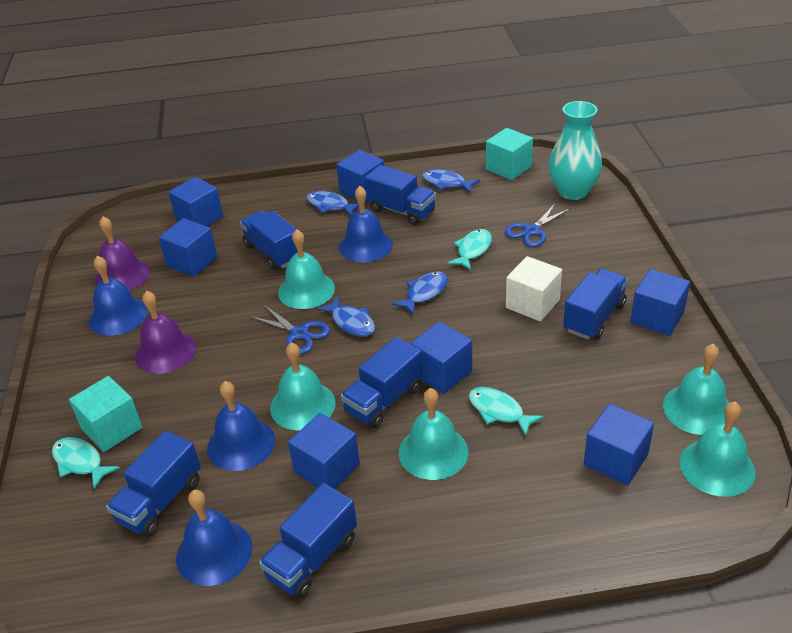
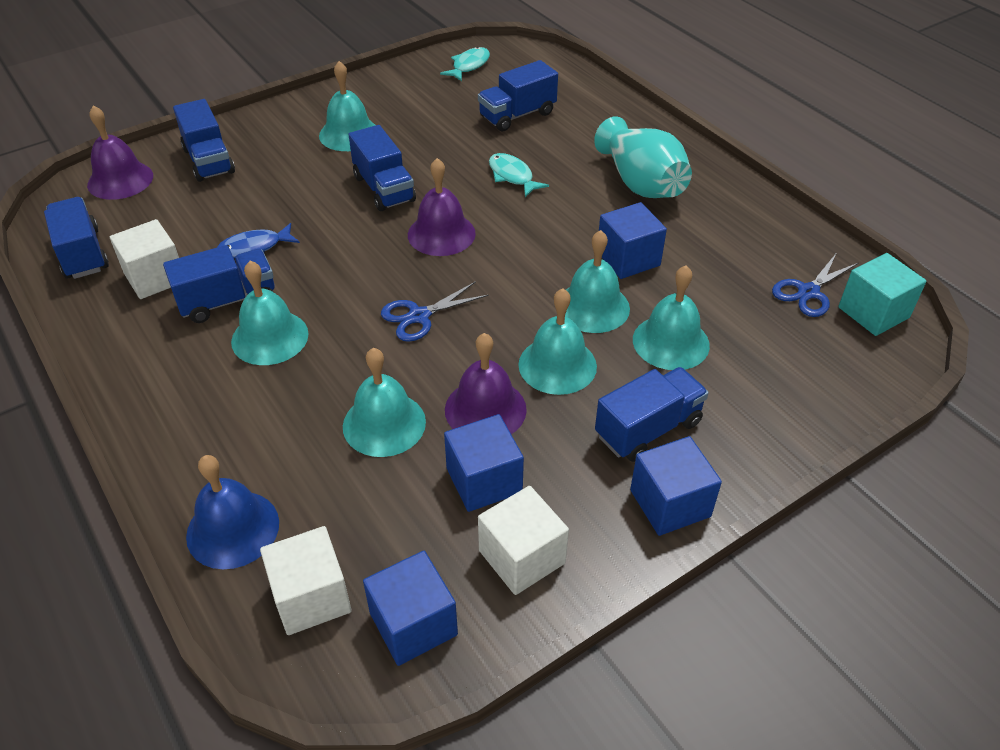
blue bell: 4 -> 1
blue cube: 7 -> 4
blue fish: 4 -> 1
purple bell: 2 -> 3
turquoise bell: 5 -> 6
turquoise cube: 2 -> 1
turquoise fish: 3 -> 2
white cube: 1 -> 3

